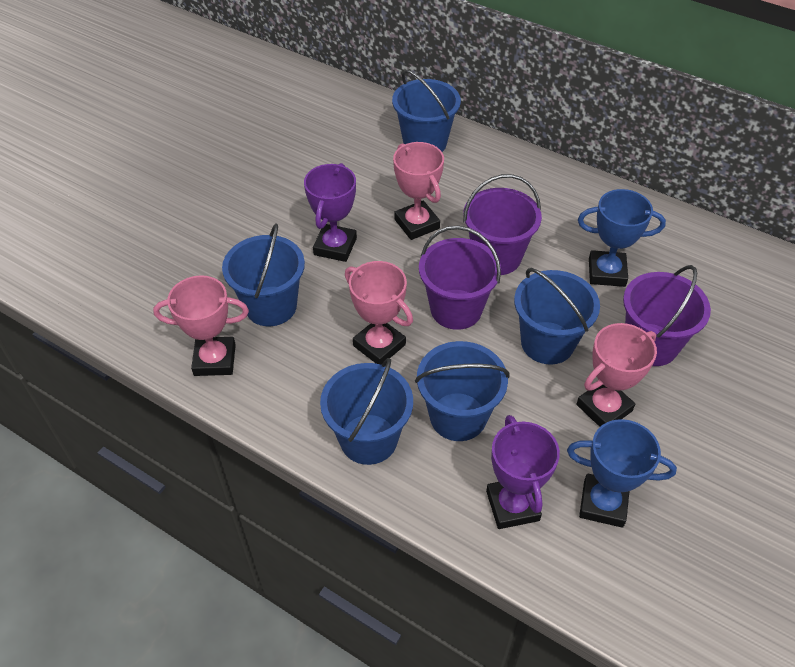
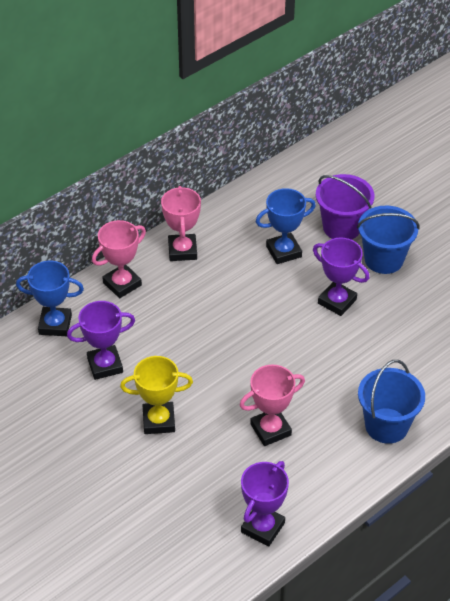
blue bucket: 5 -> 2
pink trophy: 4 -> 3
purple bucket: 3 -> 1
purple trophy: 2 -> 3
yellow trophy: 0 -> 1

